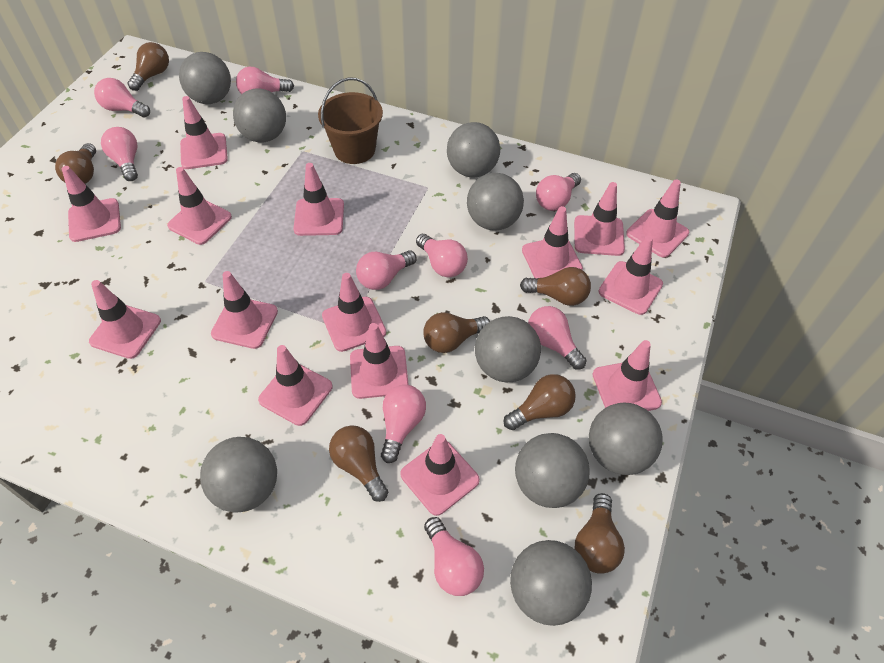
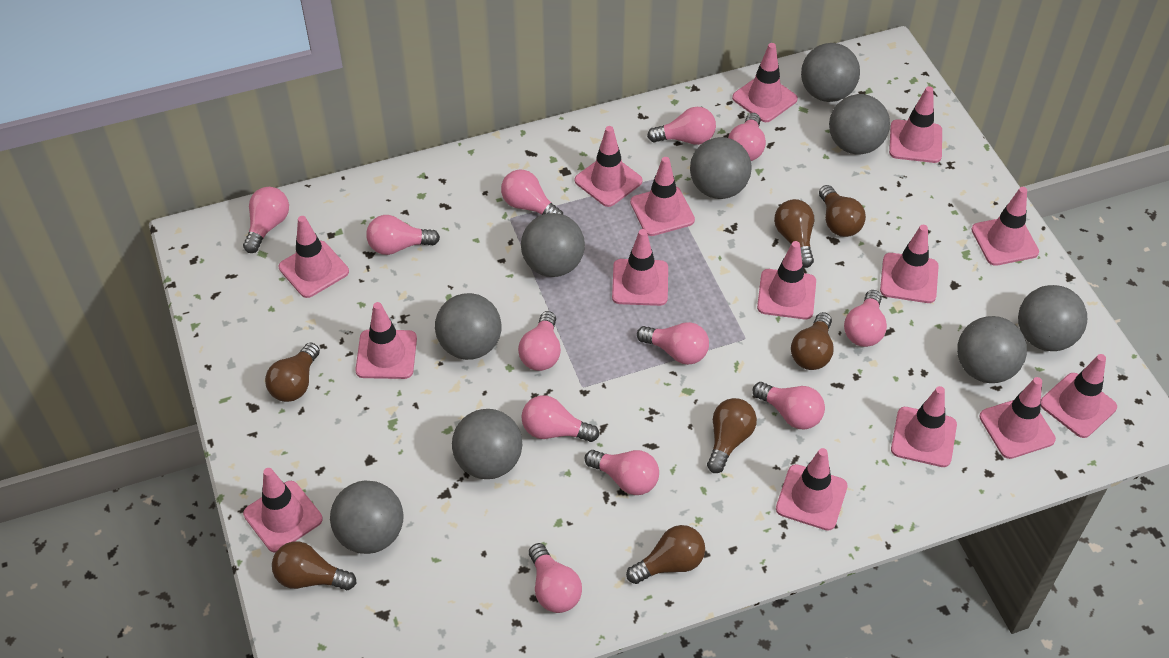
brown bucket: 1 -> 0
pink light bulb: 9 -> 12

